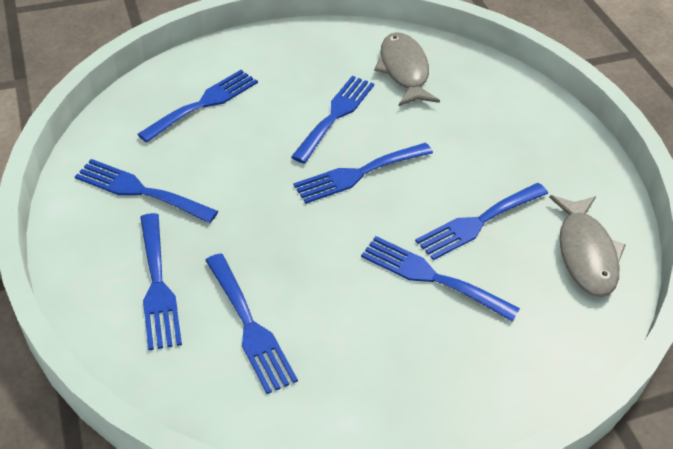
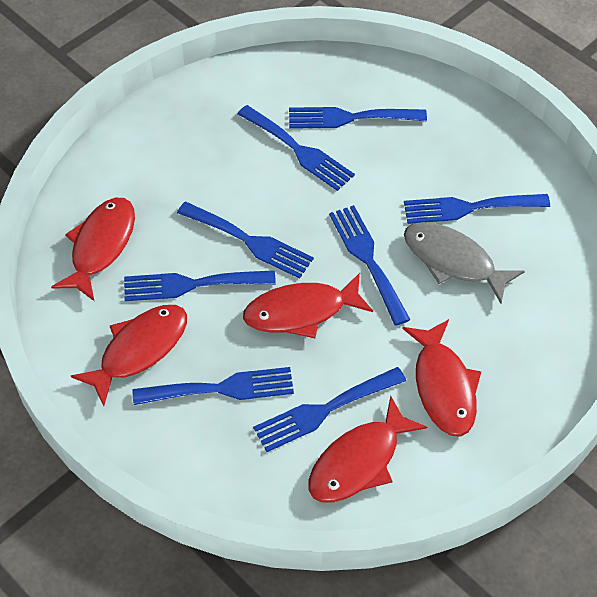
grey fish: 2 -> 1
red fish: 0 -> 5

